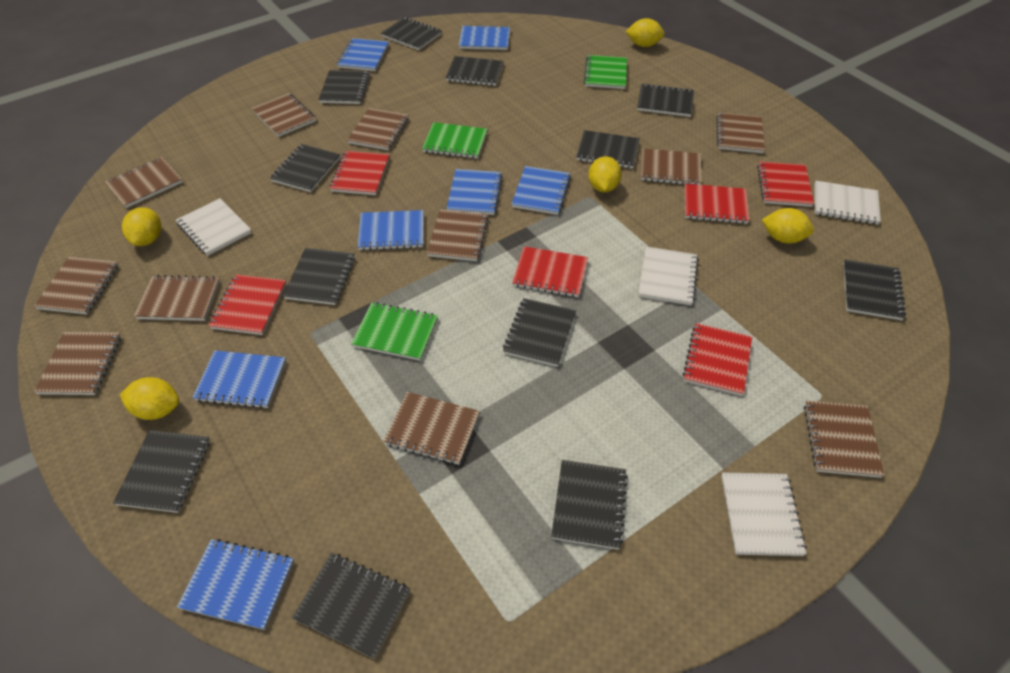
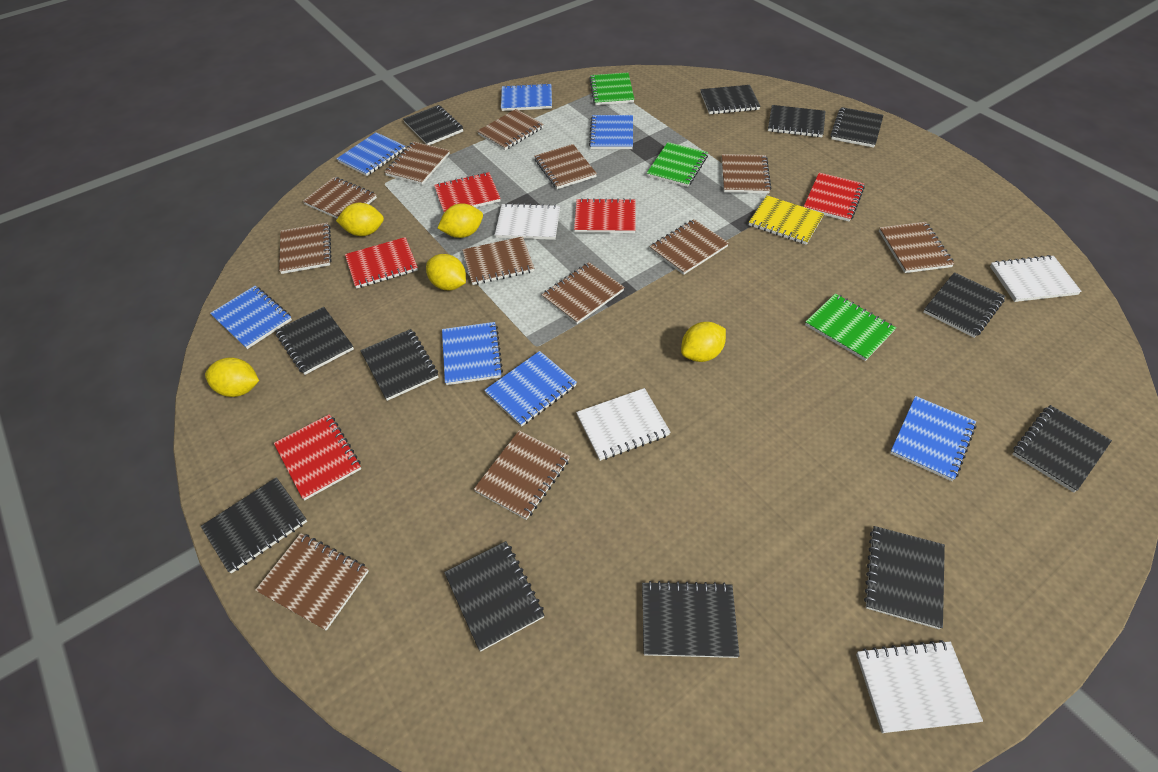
brown notebook: 11 -> 12
red notebook: 6 -> 5
yellow notebook: 0 -> 1

